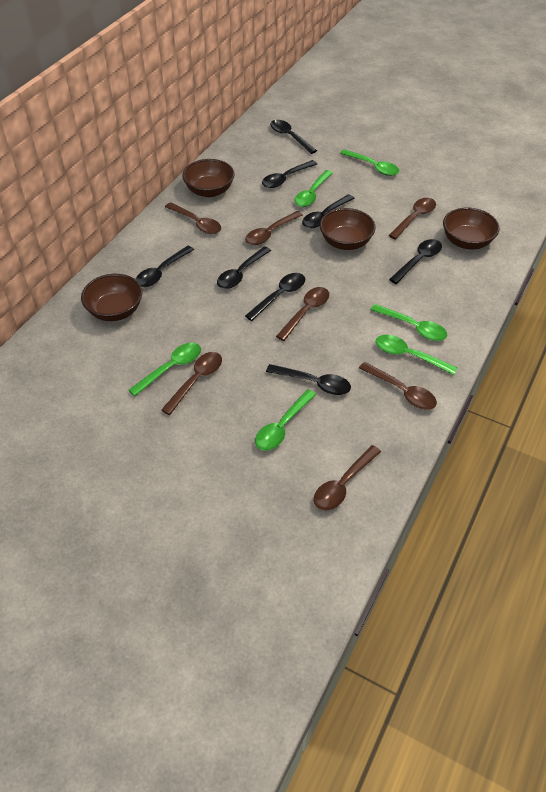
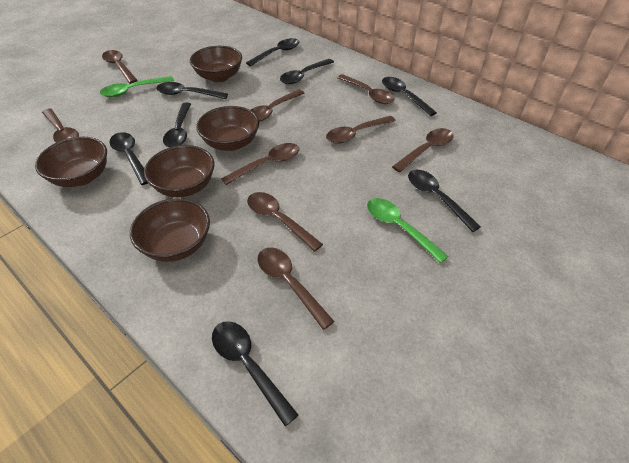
brown bowl: 4 -> 5
brown spoon: 7 -> 9
green spoon: 6 -> 2

